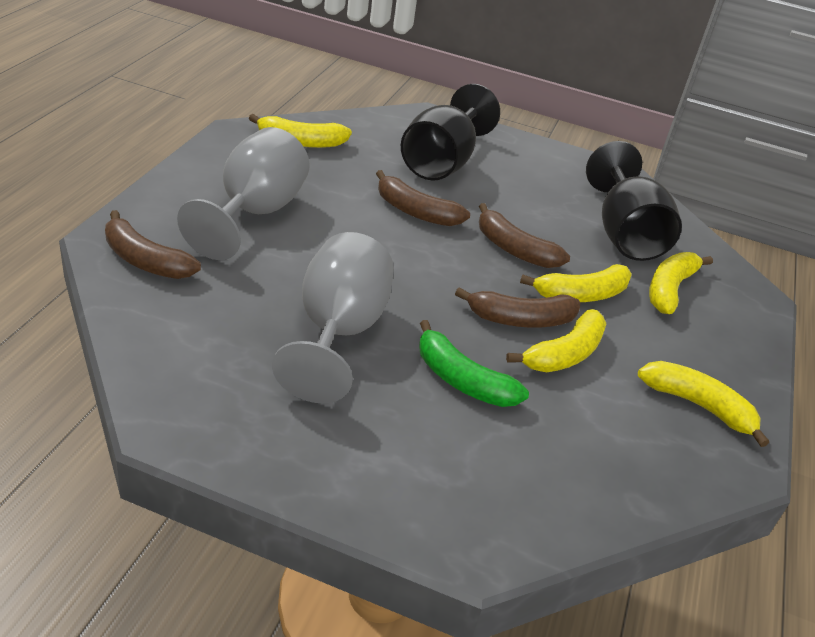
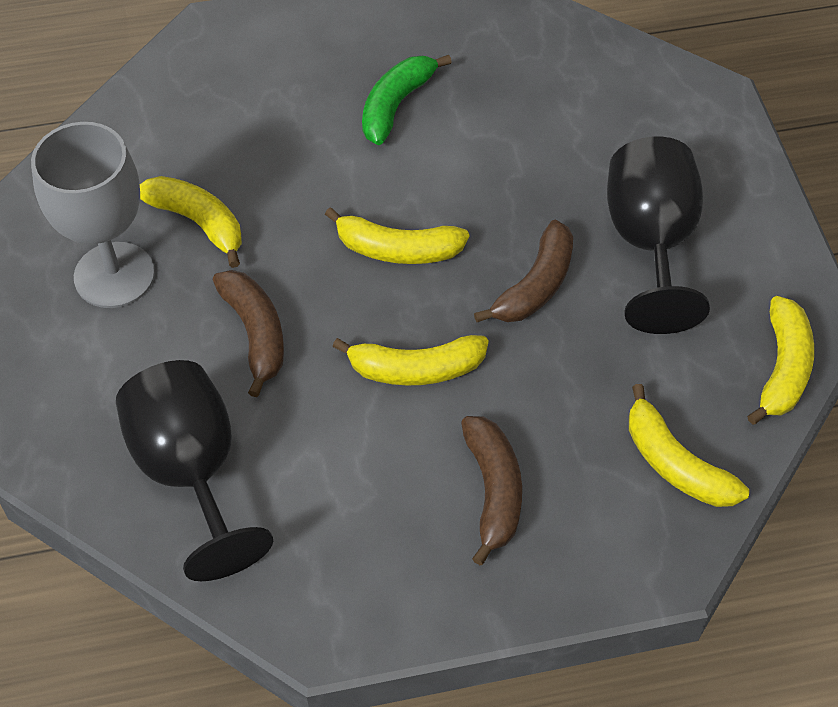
brown banana: 4 -> 3
grey goblet: 2 -> 1

